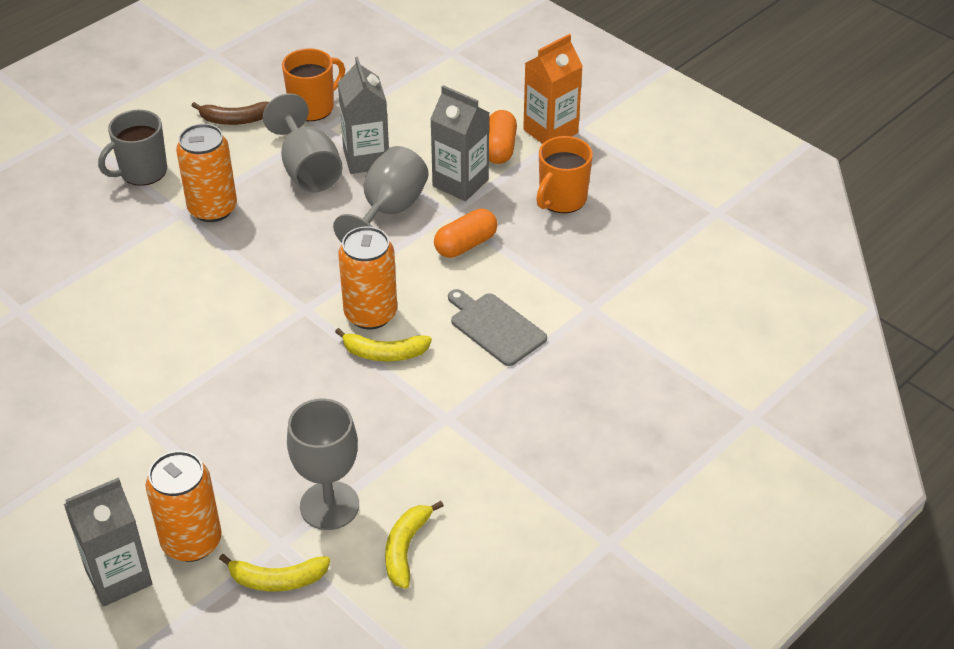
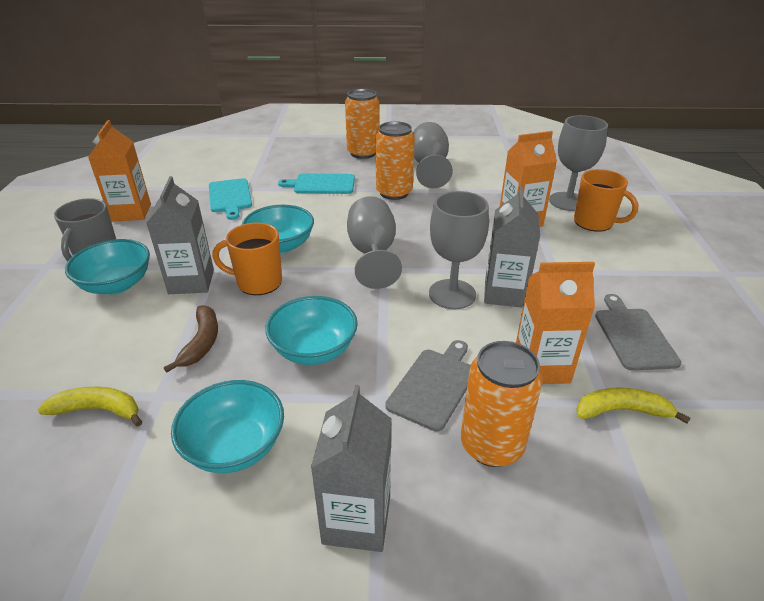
grey cutting board: 1 -> 2
grey goblet: 3 -> 4
orange capsule: 2 -> 0
orange carton: 1 -> 3
turquoise bowl: 0 -> 4
turquoise cutting board: 0 -> 2
yellow banana: 3 -> 2

